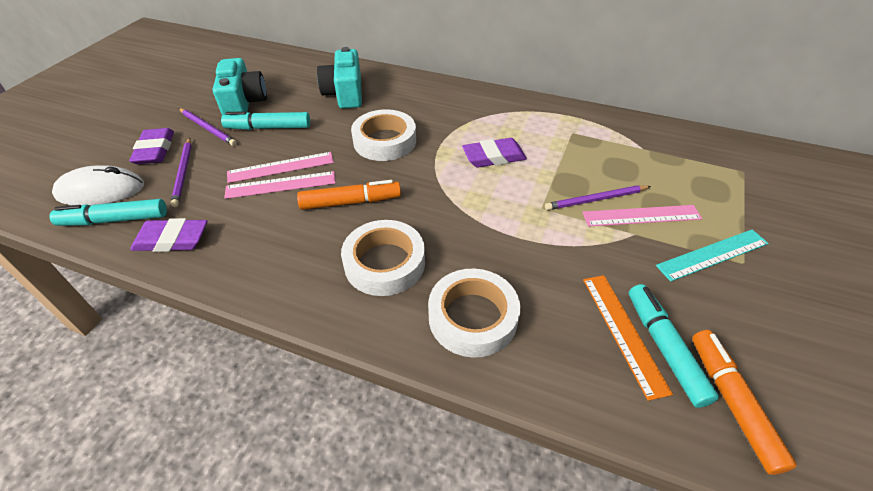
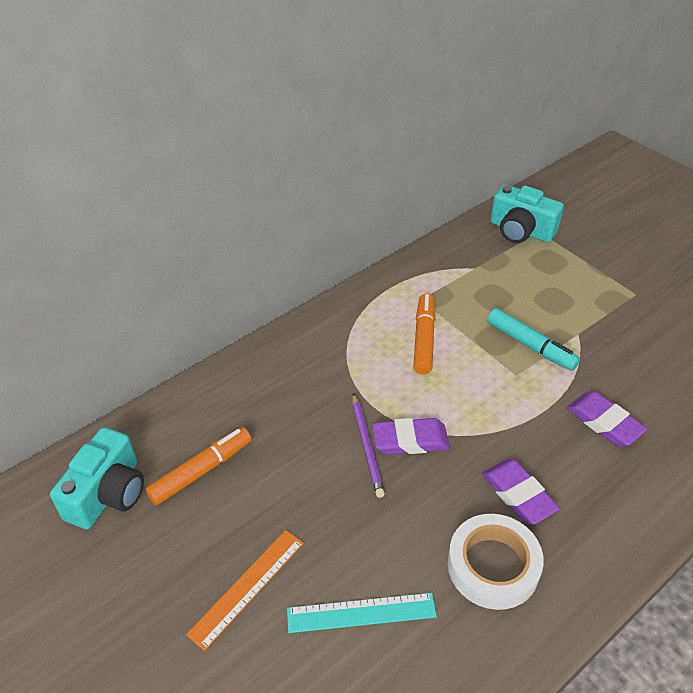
pink ruler: 3 -> 0
purple pencil: 3 -> 1
turquoise marker: 3 -> 1
white mouse: 1 -> 0
white tape: 3 -> 1

